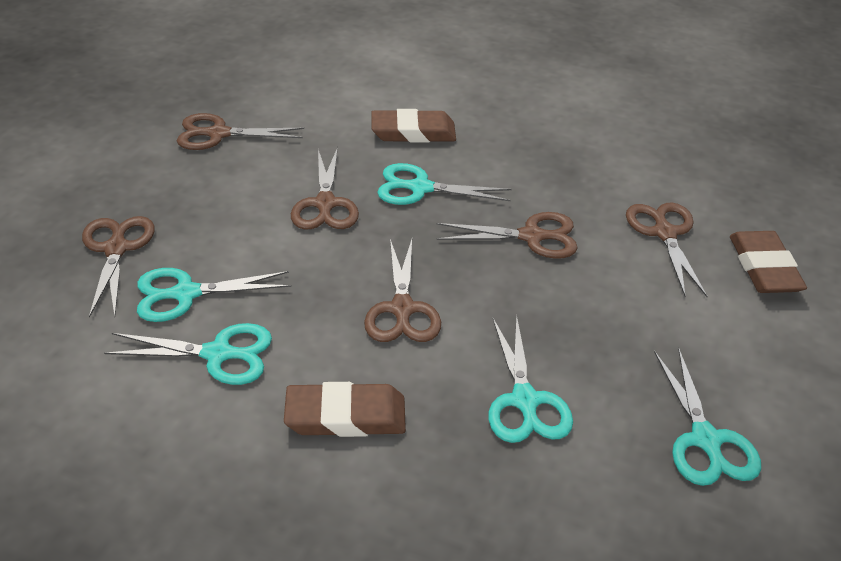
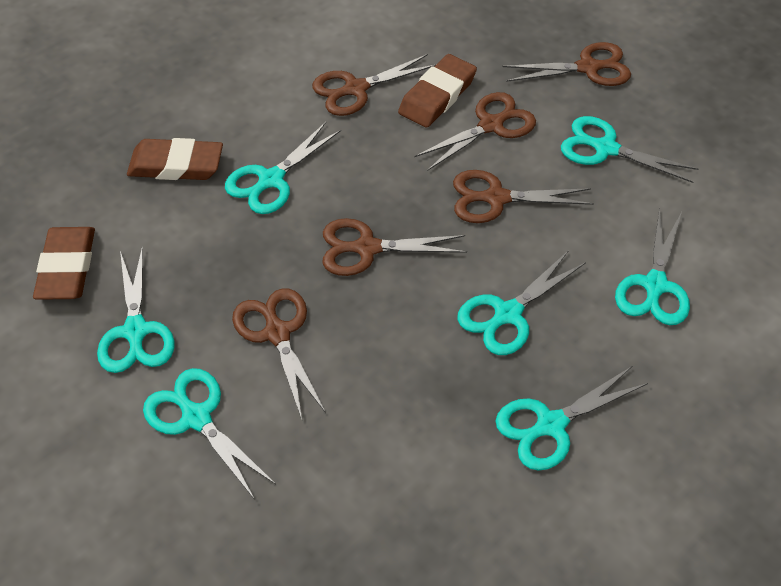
turquoise scissors: 5 -> 7

